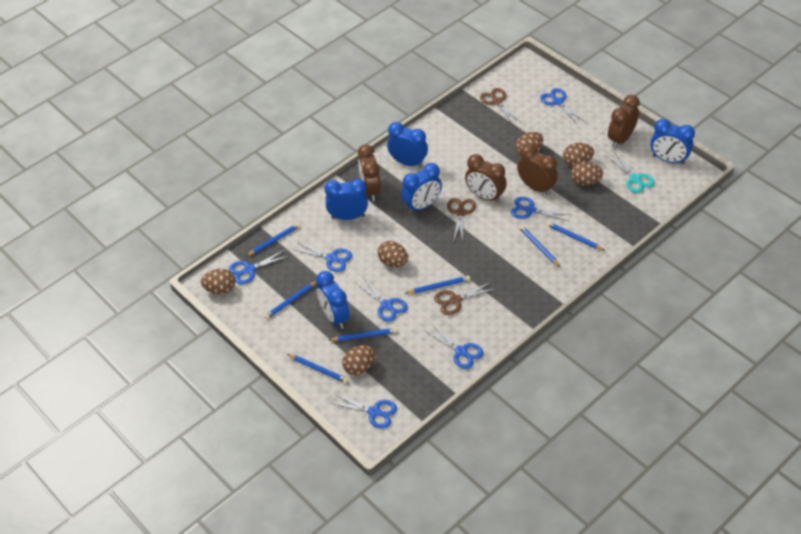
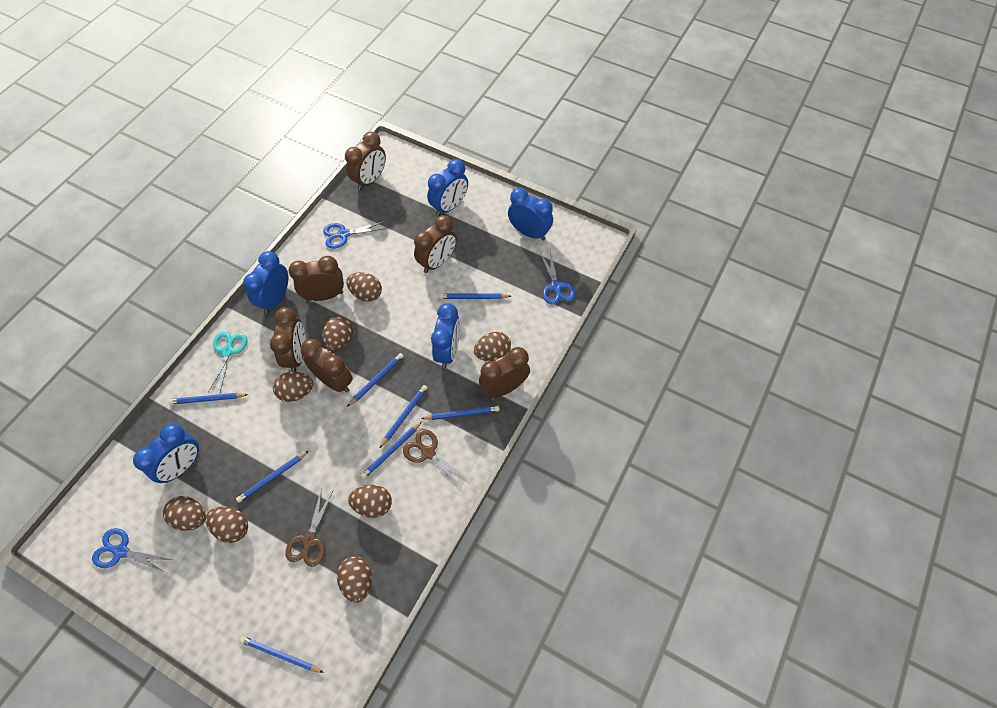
blue pencil: 7 -> 8
blue scissors: 7 -> 3
brown clock: 4 -> 6
brown egg: 6 -> 8
brown scissors: 3 -> 2

